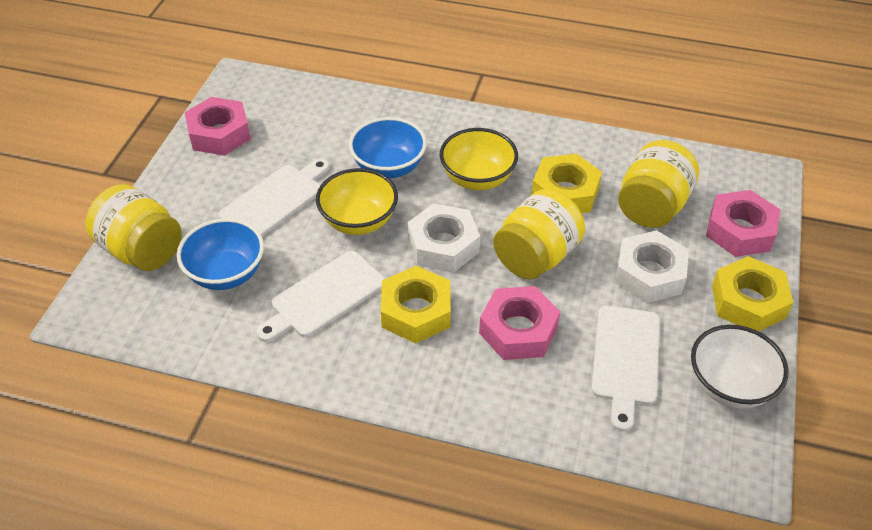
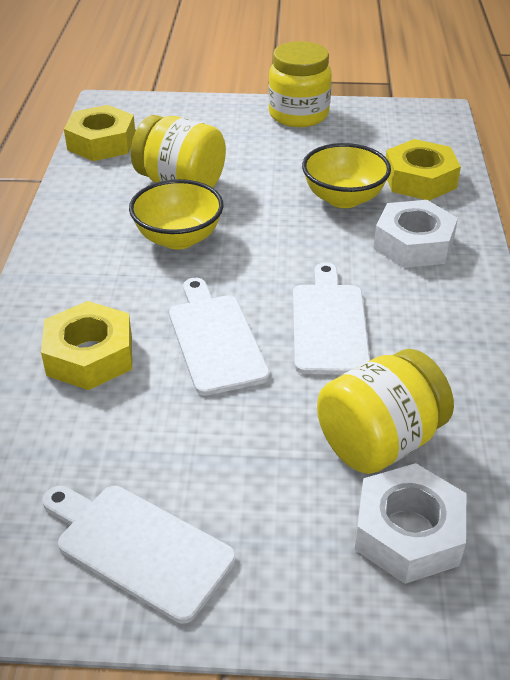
blue bowl: 2 -> 0
pink nut: 3 -> 0
white bowl: 1 -> 0

